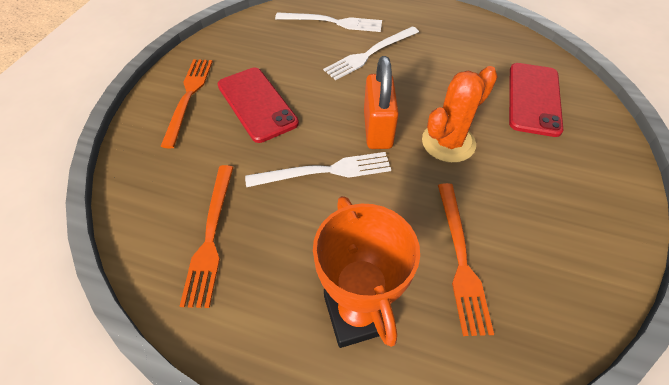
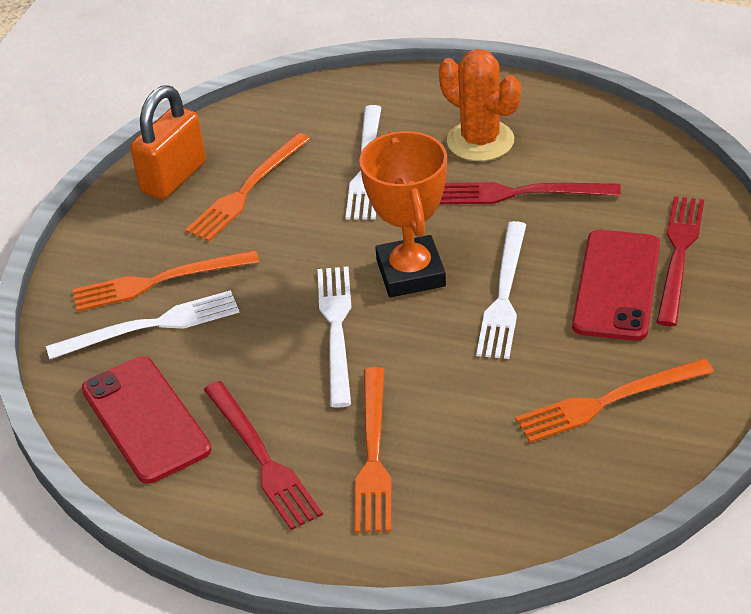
orange fork: 3 -> 4
red fork: 0 -> 3
white fork: 3 -> 4

